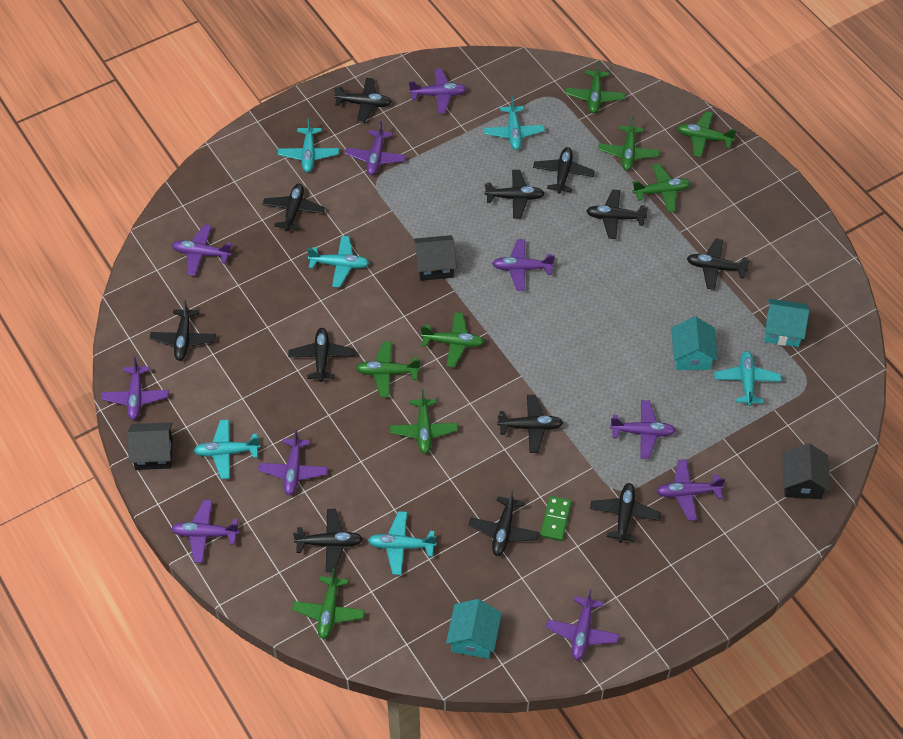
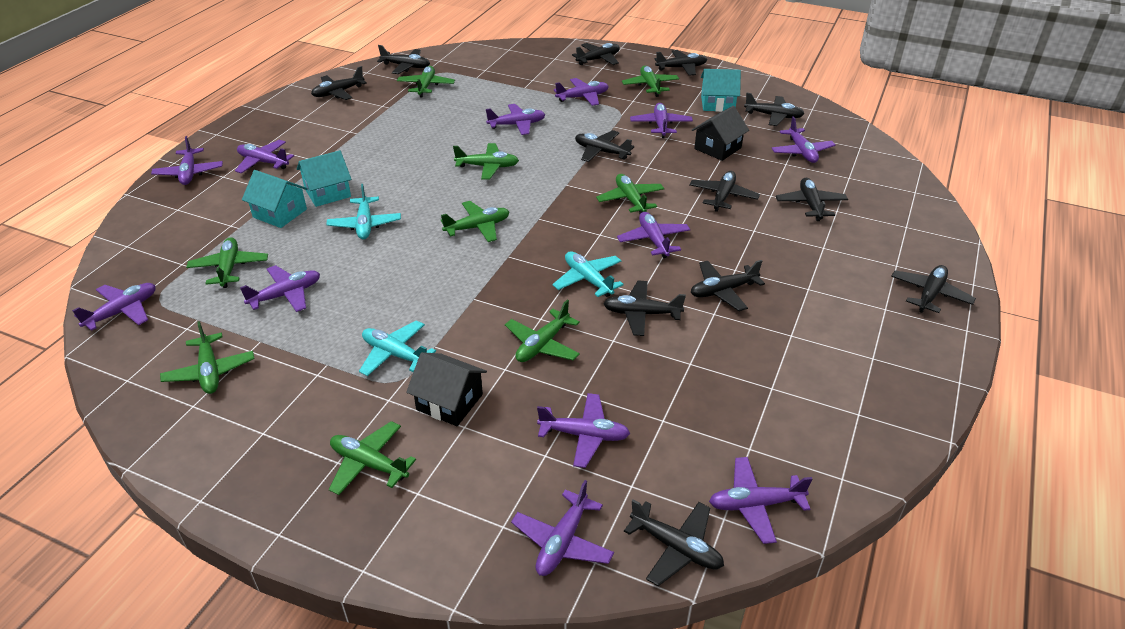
black house: 3 -> 2
green domino: 1 -> 0
green plane: 8 -> 9
purple plane: 10 -> 12
turquoise plane: 6 -> 3

